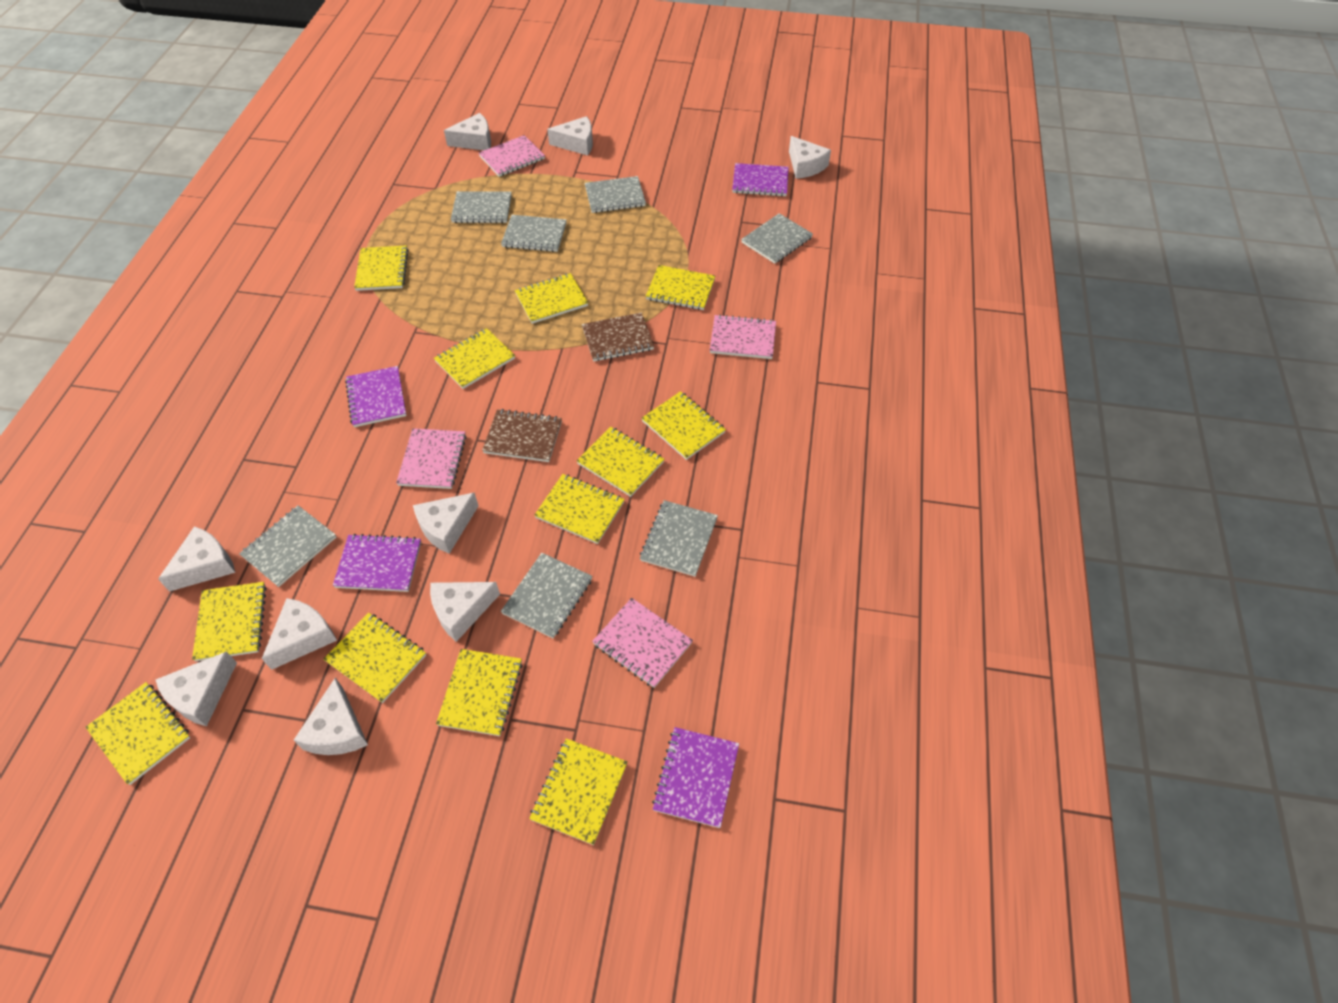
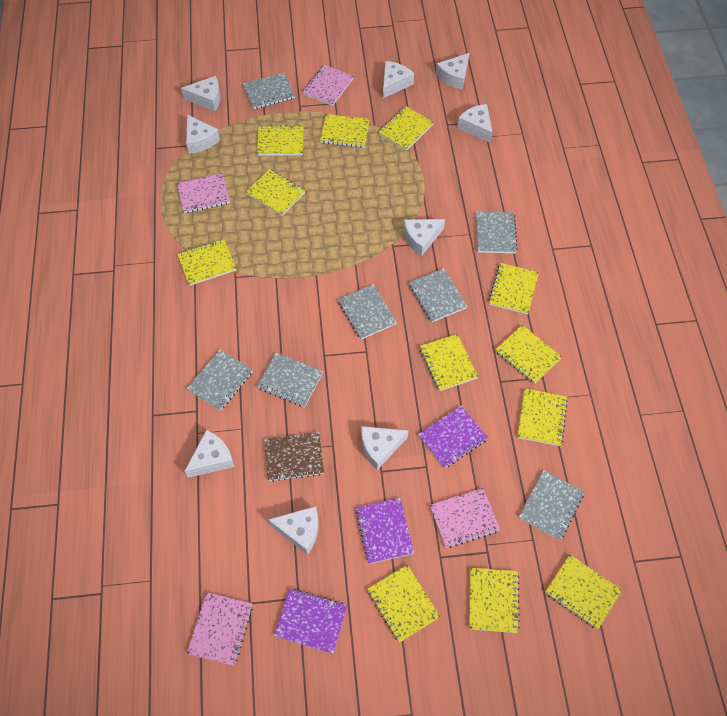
brown notebook: 2 -> 1
purple notebook: 4 -> 3

